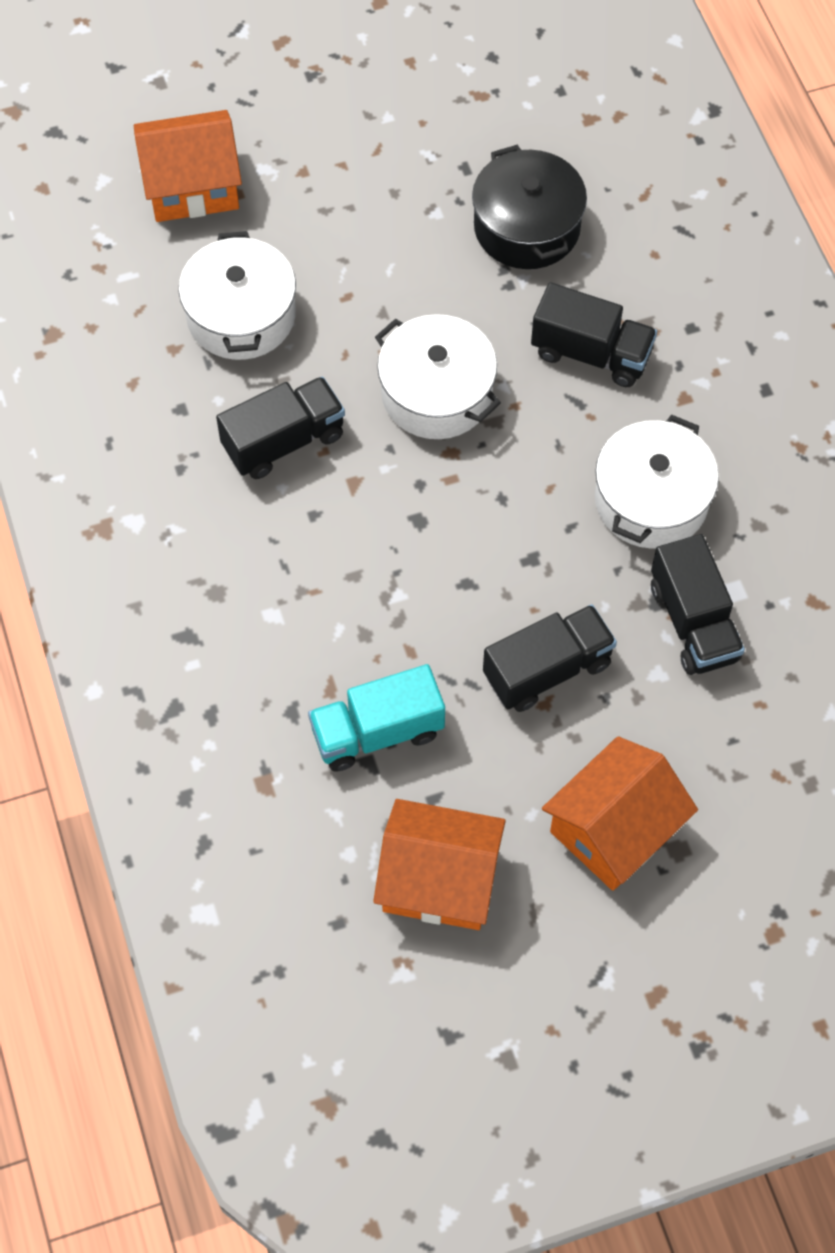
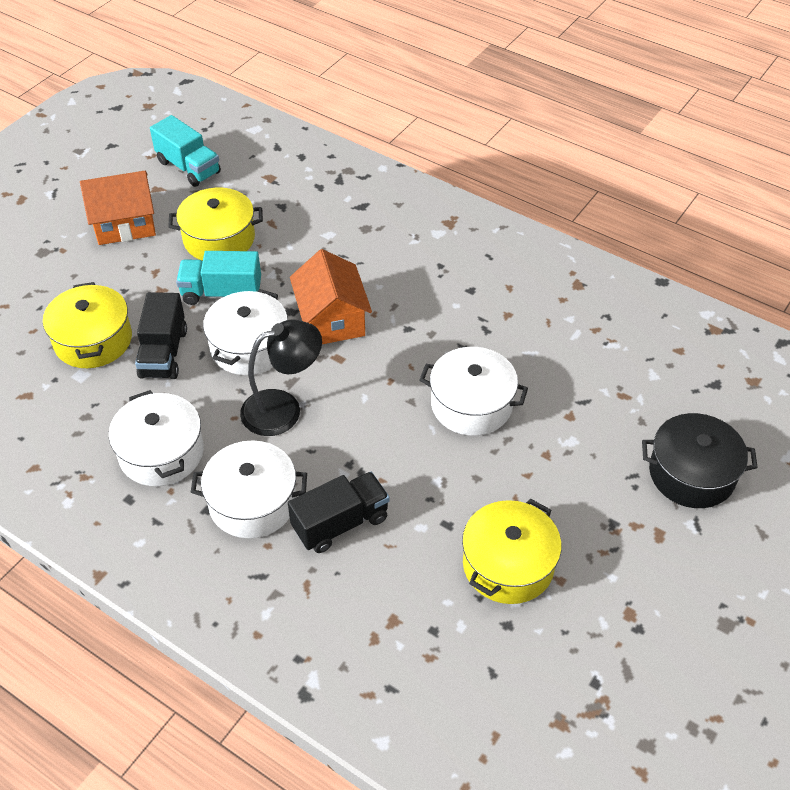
black lamp: 0 -> 1
black truck: 4 -> 2
orange house: 3 -> 2
turquoise truck: 1 -> 2
white pot: 3 -> 4
yellow pot: 0 -> 3

